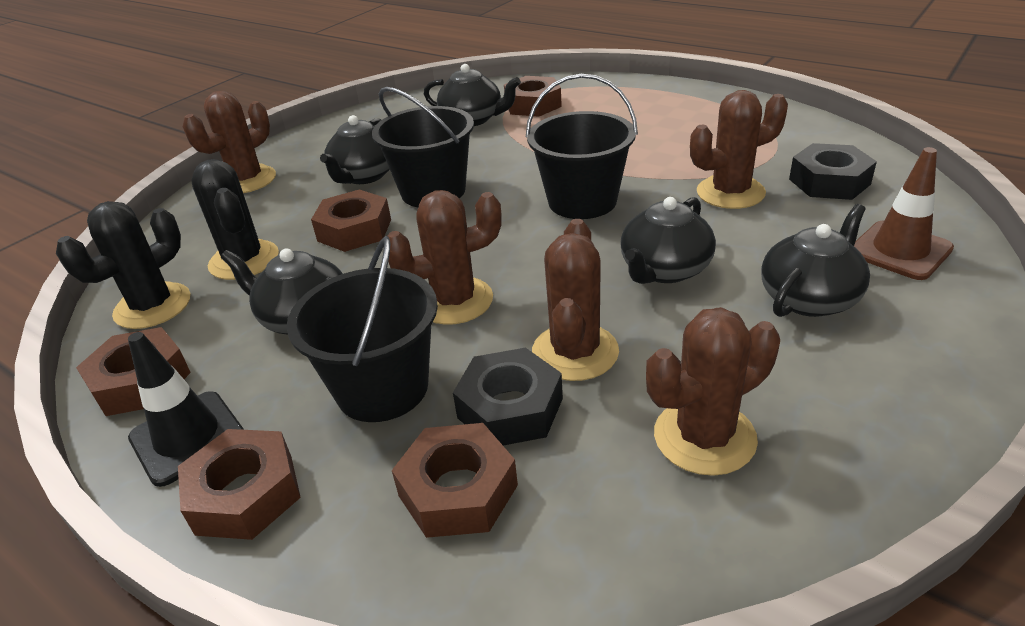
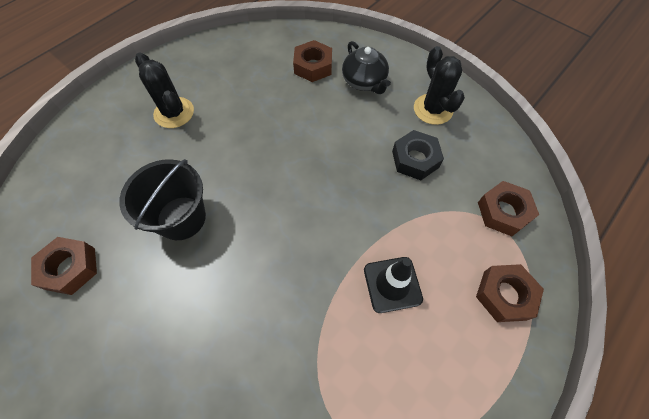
black bucket: 3 -> 1
black nut: 2 -> 1
black teapot: 5 -> 1
brown cactus: 5 -> 0
brown nut: 5 -> 4
brown traffic cone: 1 -> 0

